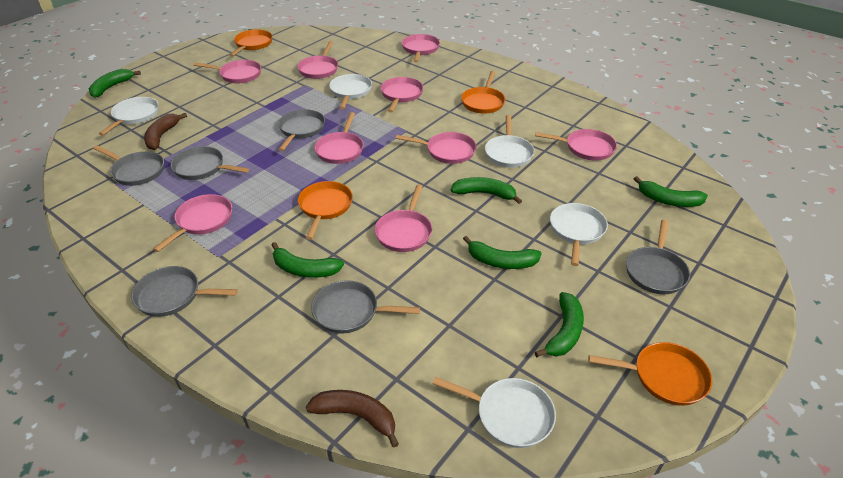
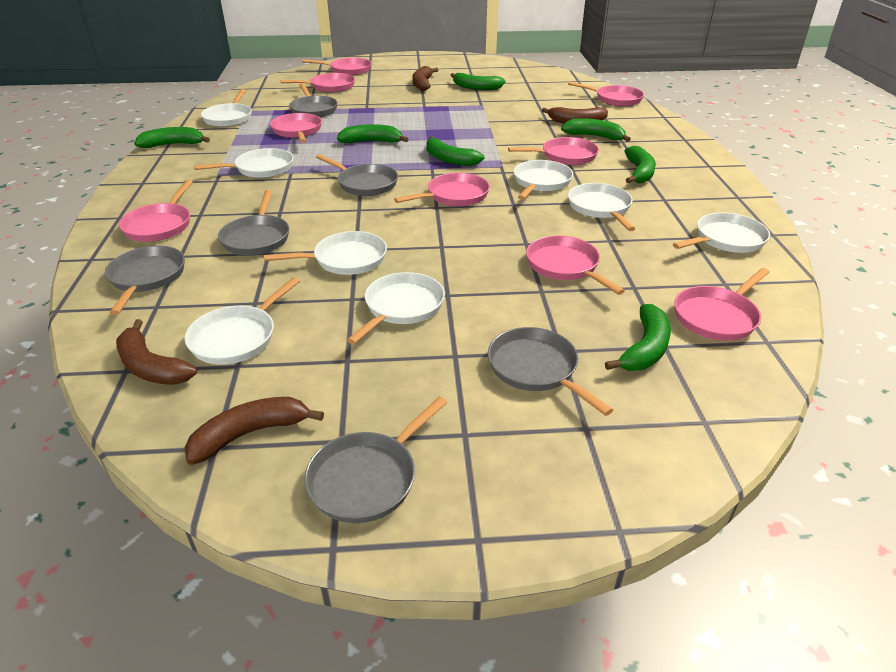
brown banana: 2 -> 4
green banana: 6 -> 7
orange pan: 4 -> 0
white pan: 5 -> 8

